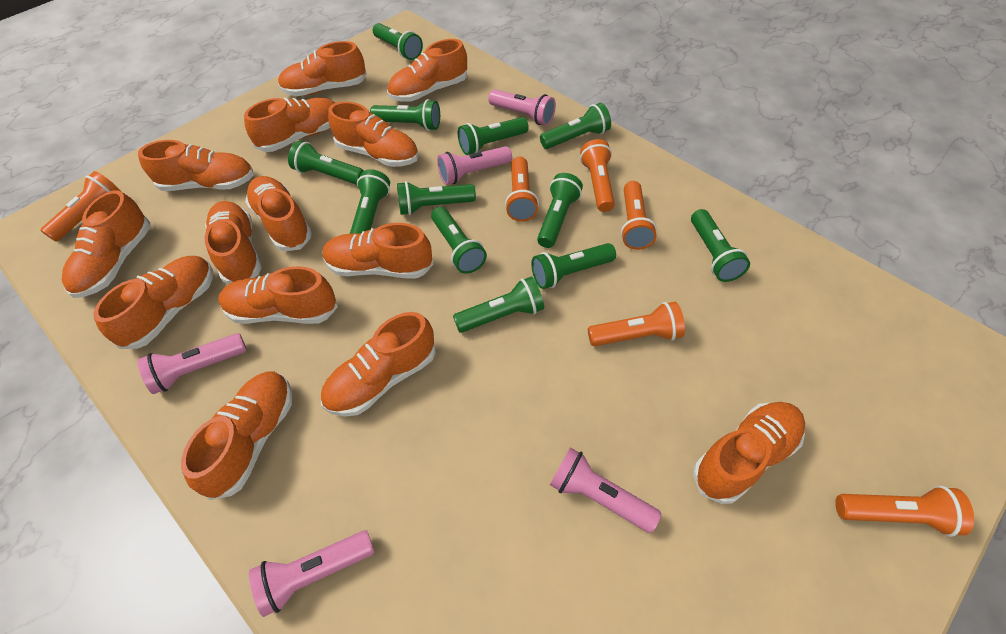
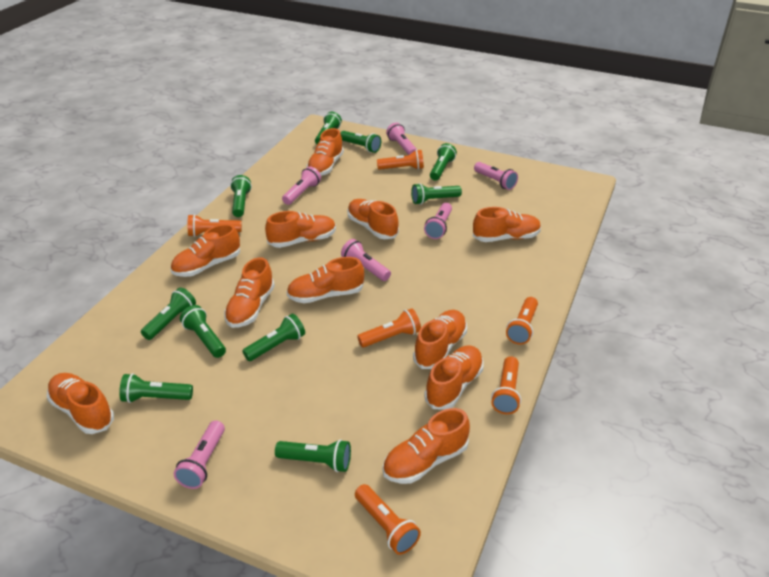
green flashlight: 12 -> 10
orange shoe: 14 -> 11
pink flashlight: 5 -> 6

